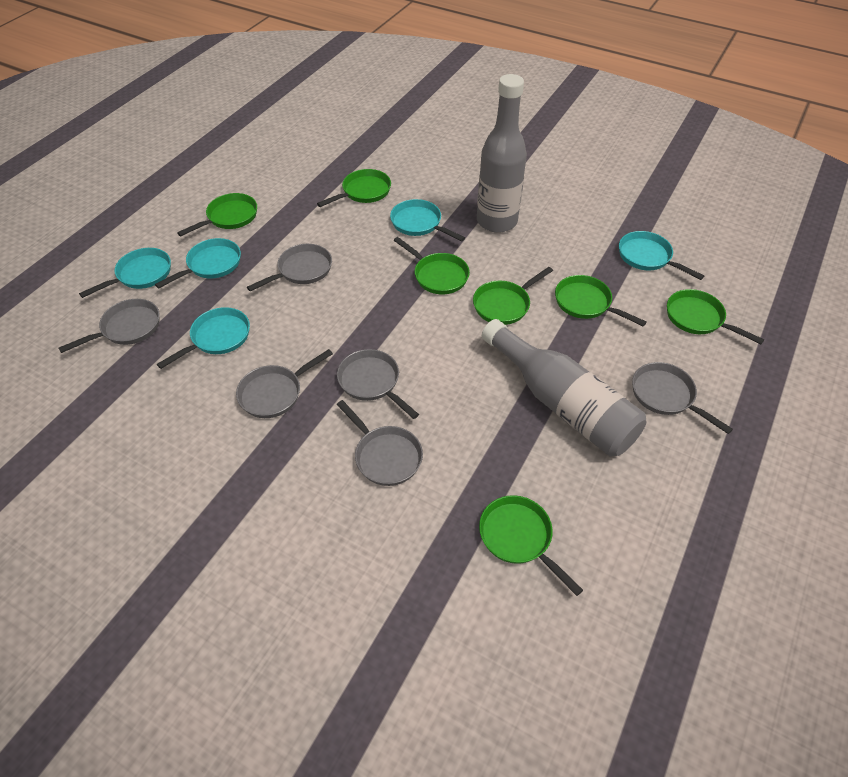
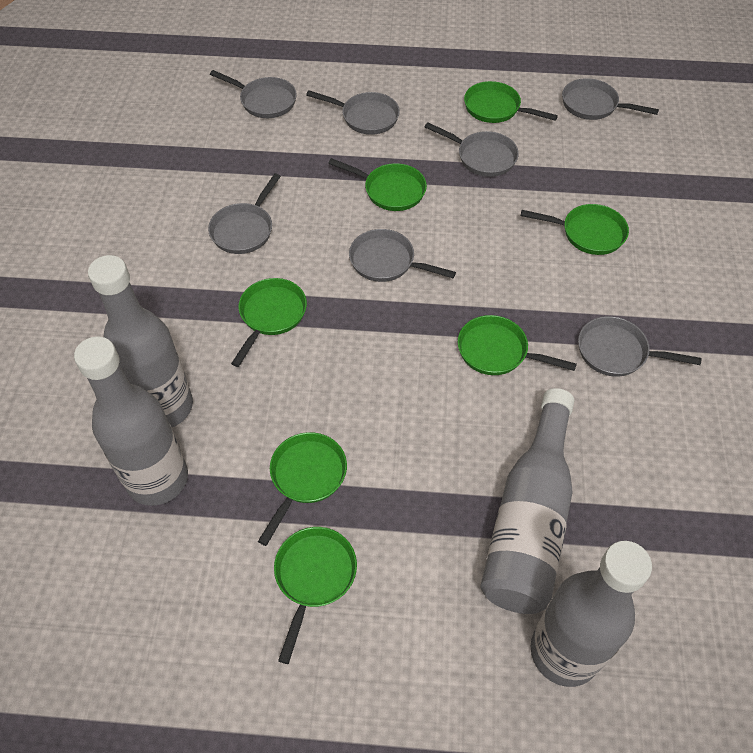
grey bottle: 2 -> 4
grey pan: 6 -> 7
turquoise pan: 5 -> 0

